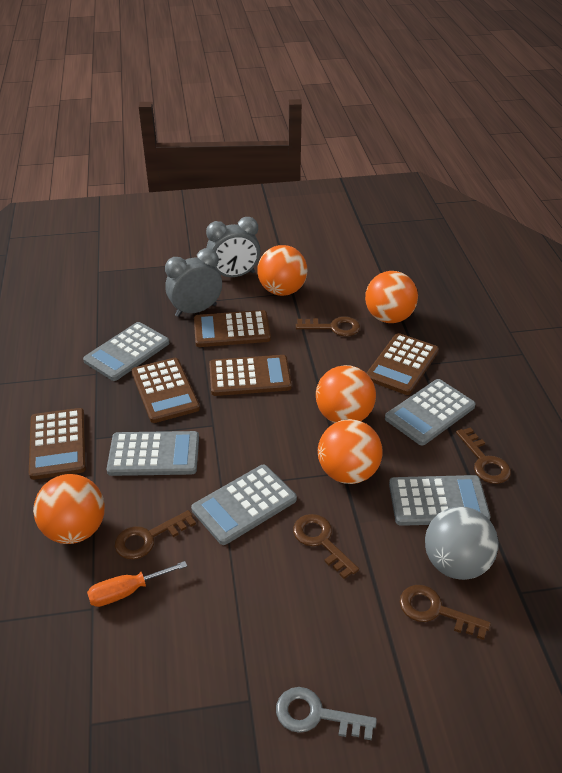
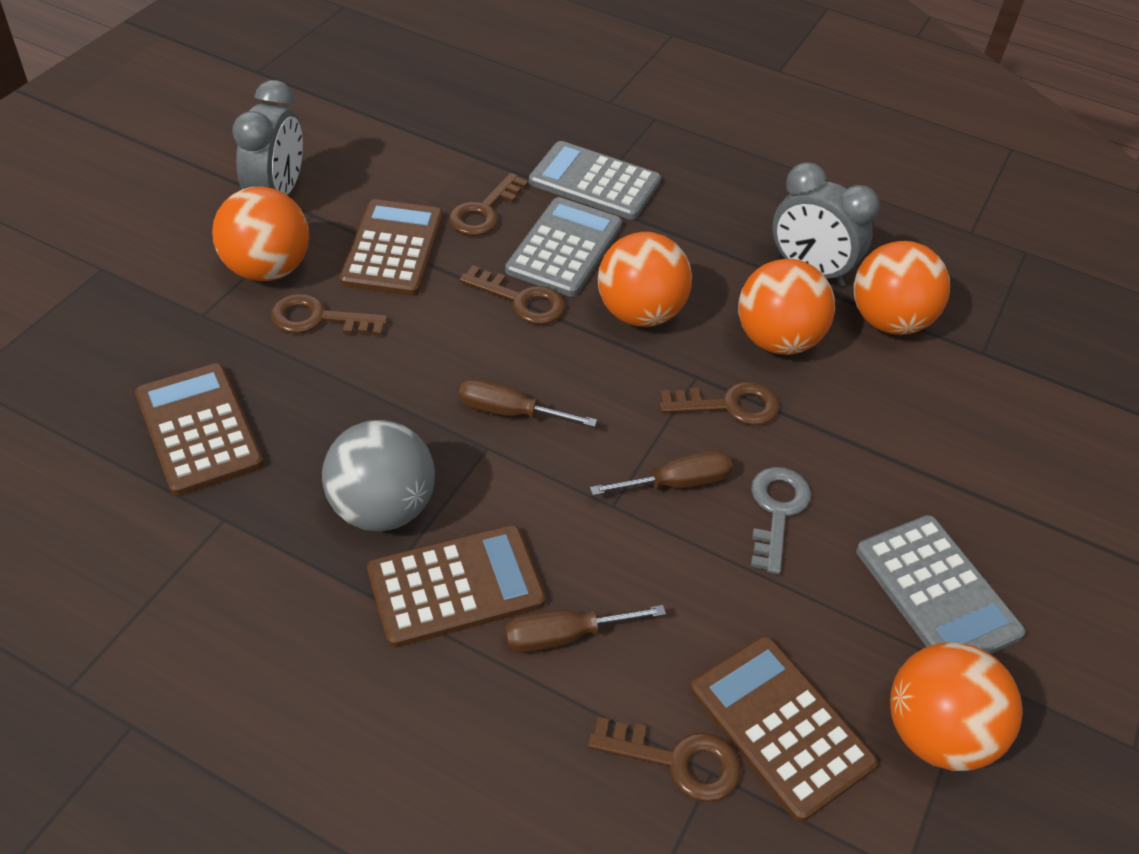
brown calculator: 5 -> 4
brown screwdriver: 0 -> 3
grey calculator: 5 -> 3
orange screwdriver: 1 -> 0

